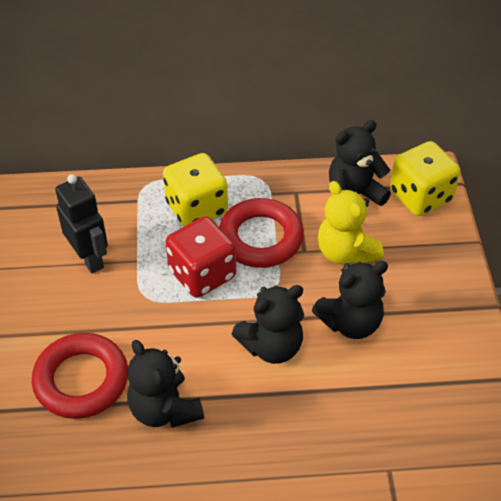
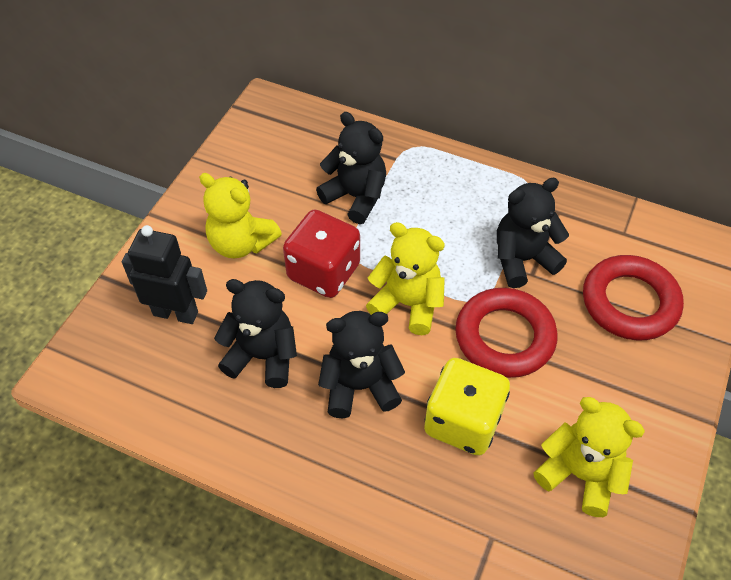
yellow dice: 2 -> 1
yellow teddy bear: 1 -> 3

